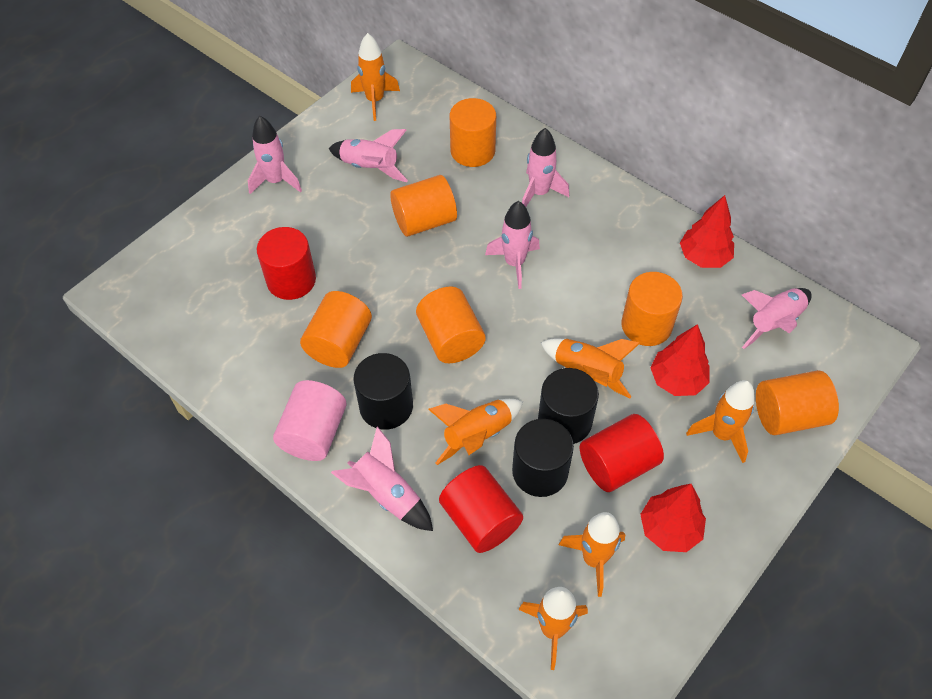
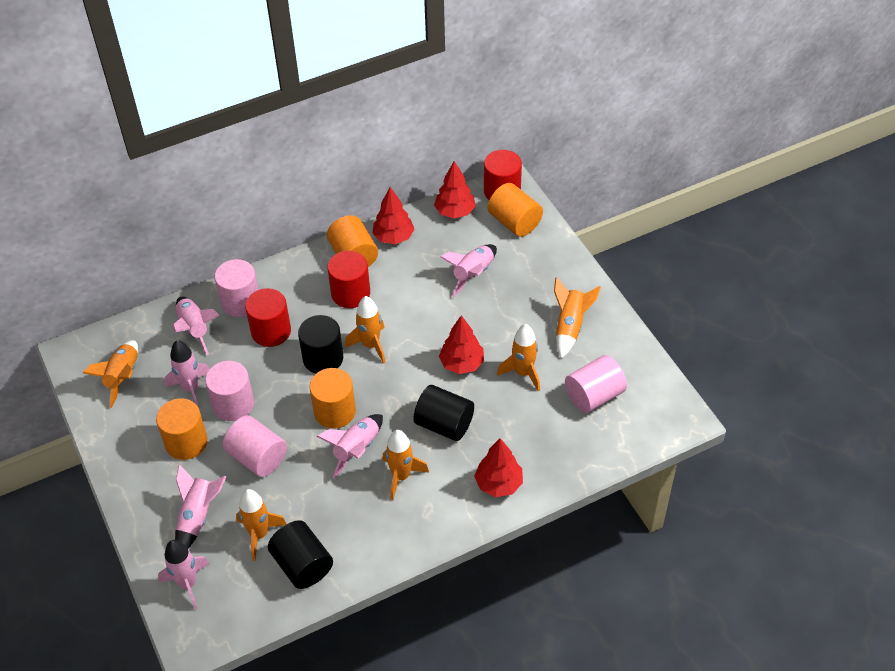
orange cylinder: 6 -> 4
pink cylinder: 1 -> 4
red tree: 3 -> 4

